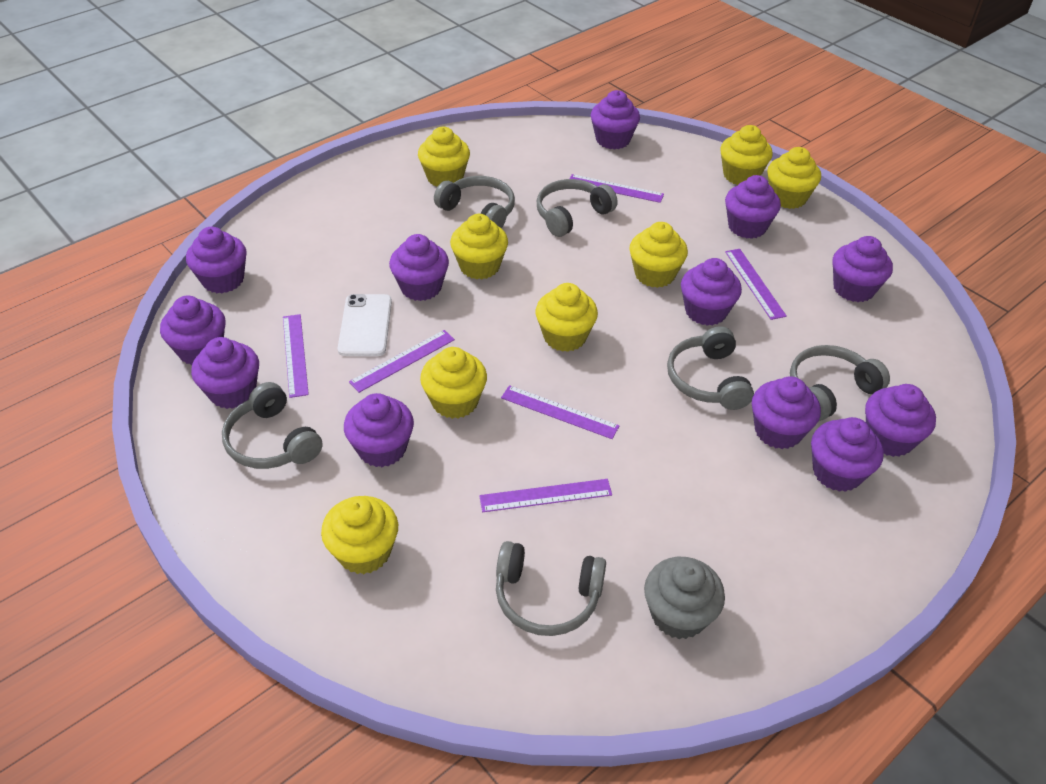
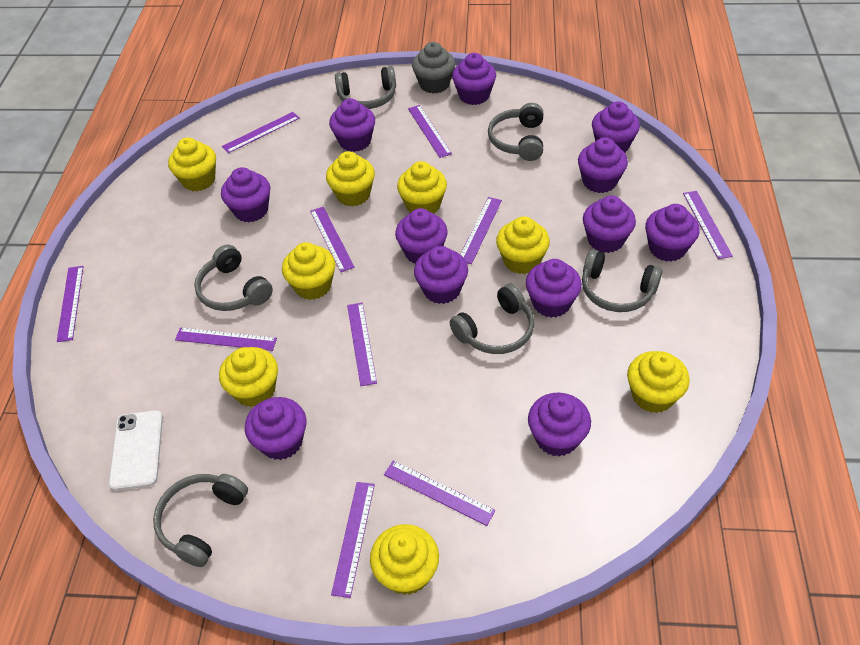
purple ruler: 6 -> 10

